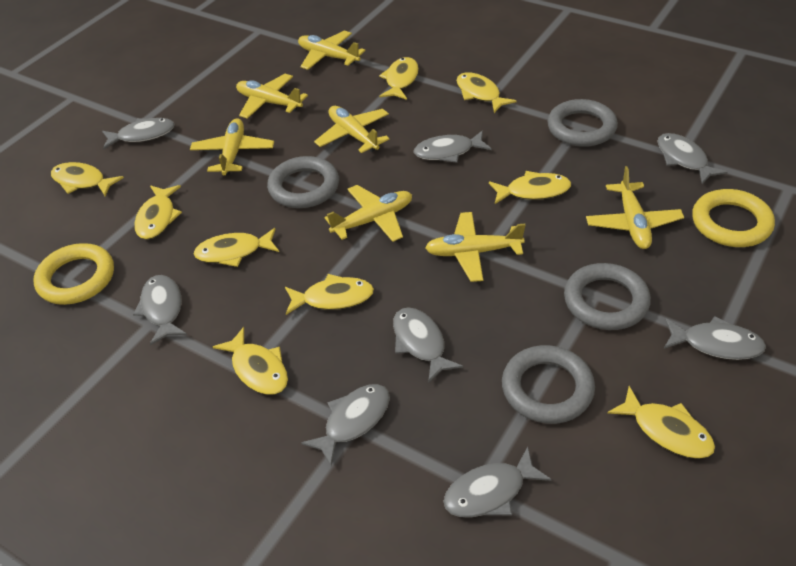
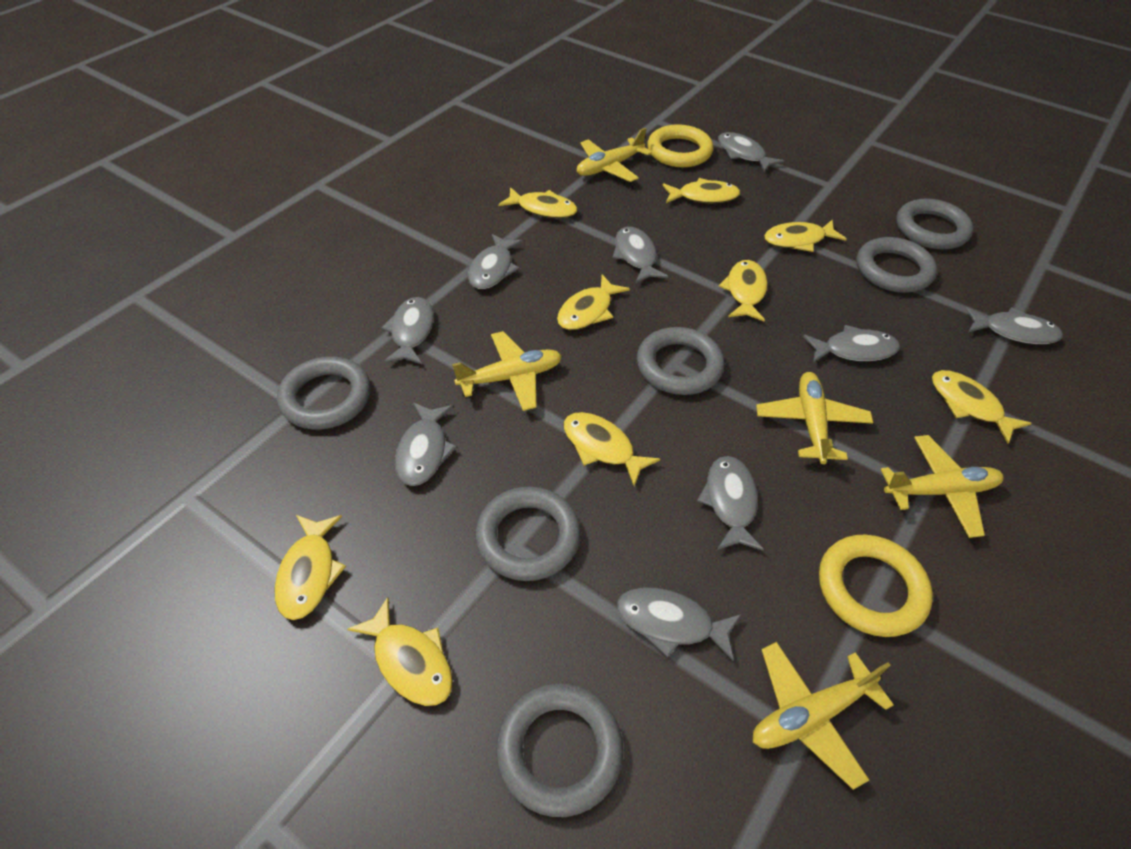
grey fish: 8 -> 9
grey ring: 4 -> 6
yellow plane: 7 -> 5

